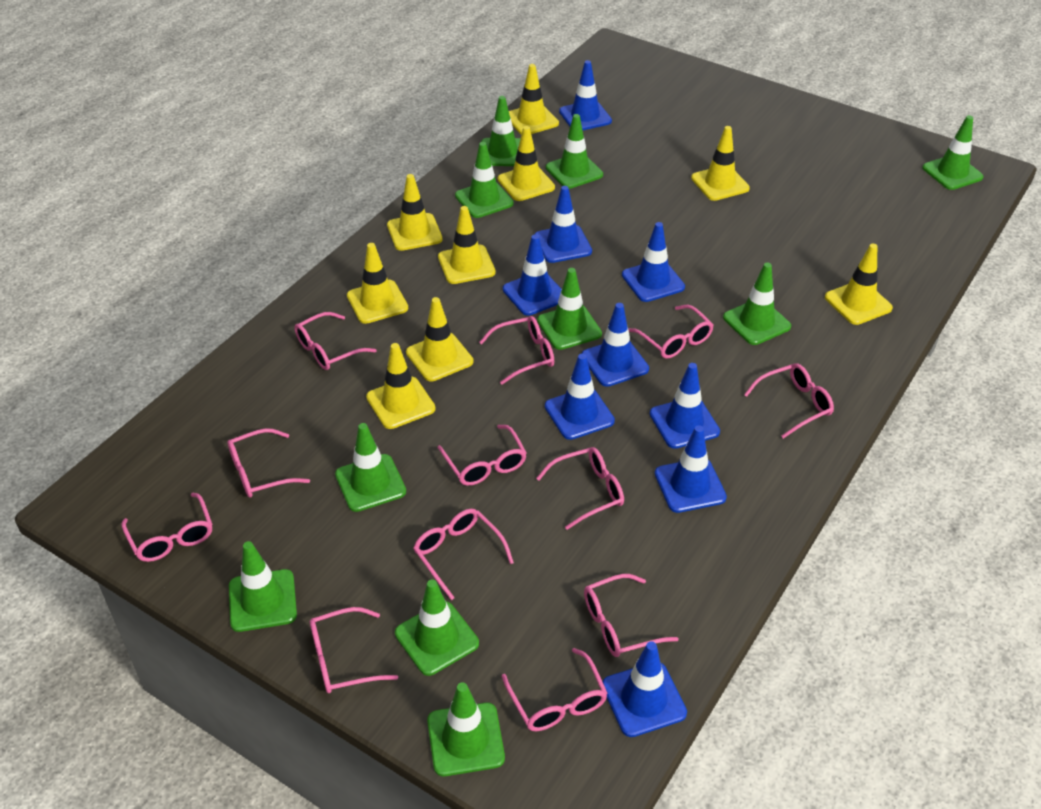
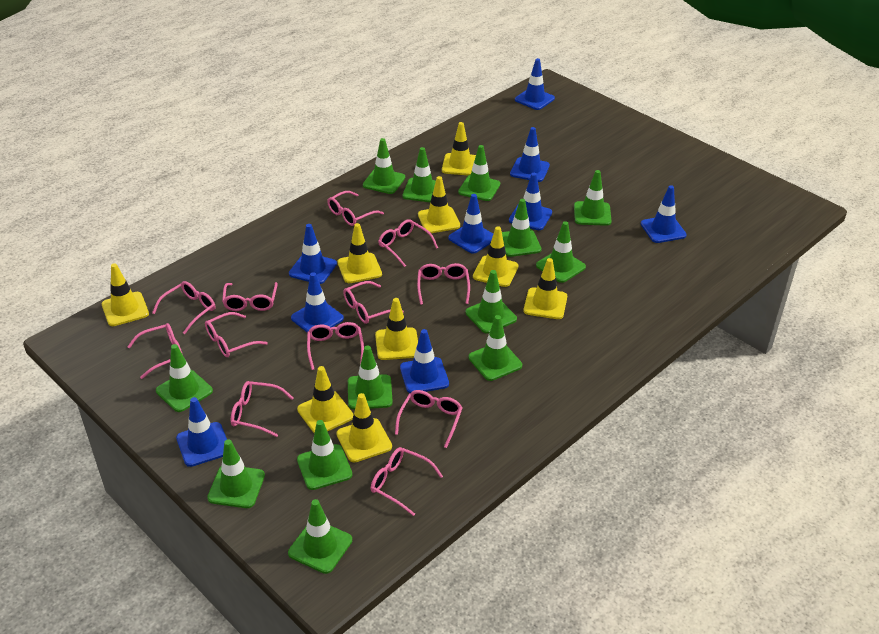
green traffic cone: 10 -> 13

